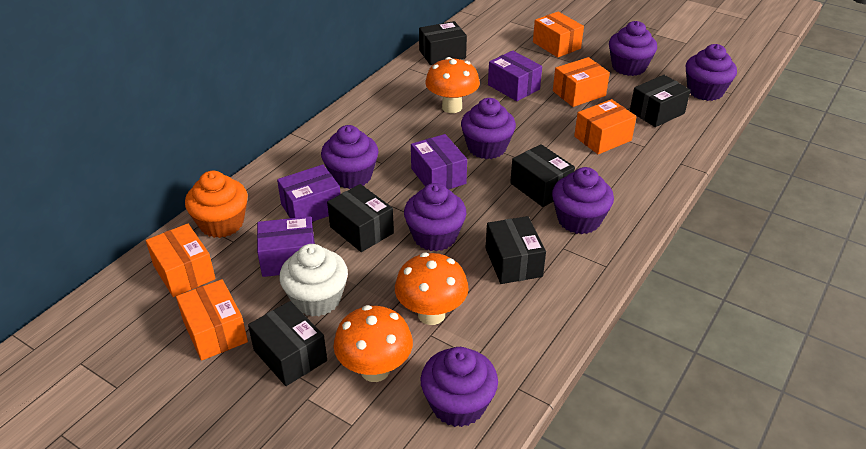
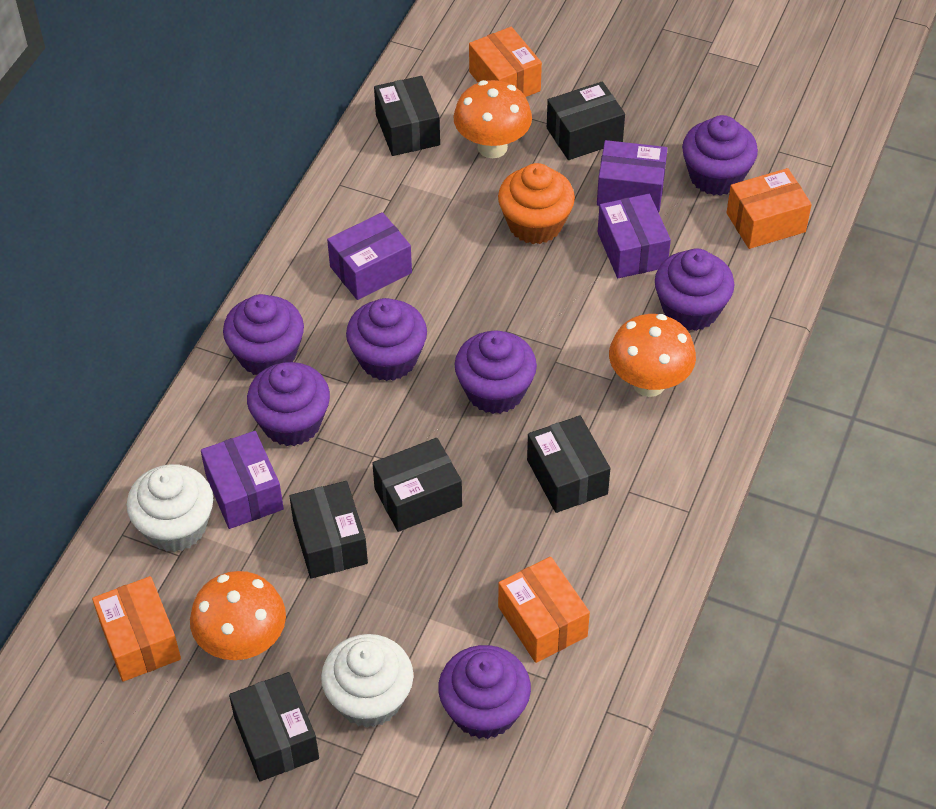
orange box: 5 -> 4
white cupcake: 1 -> 2

